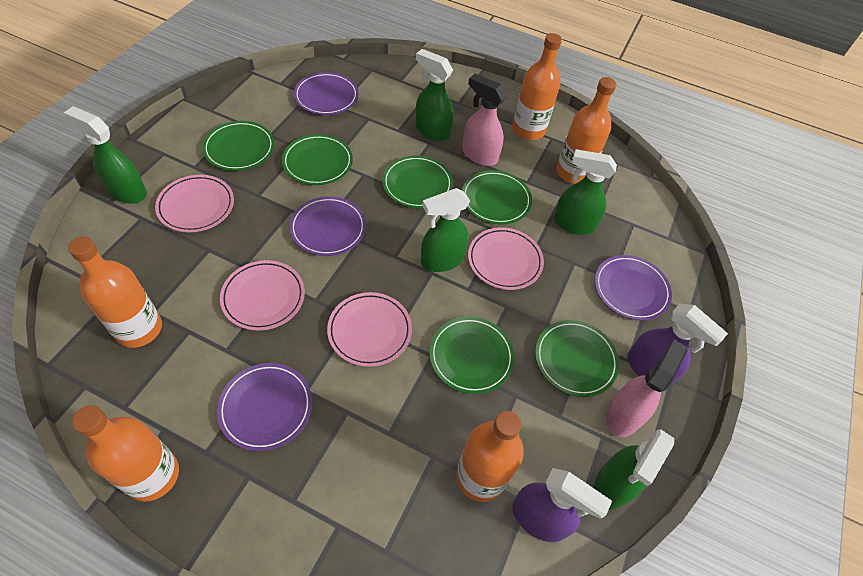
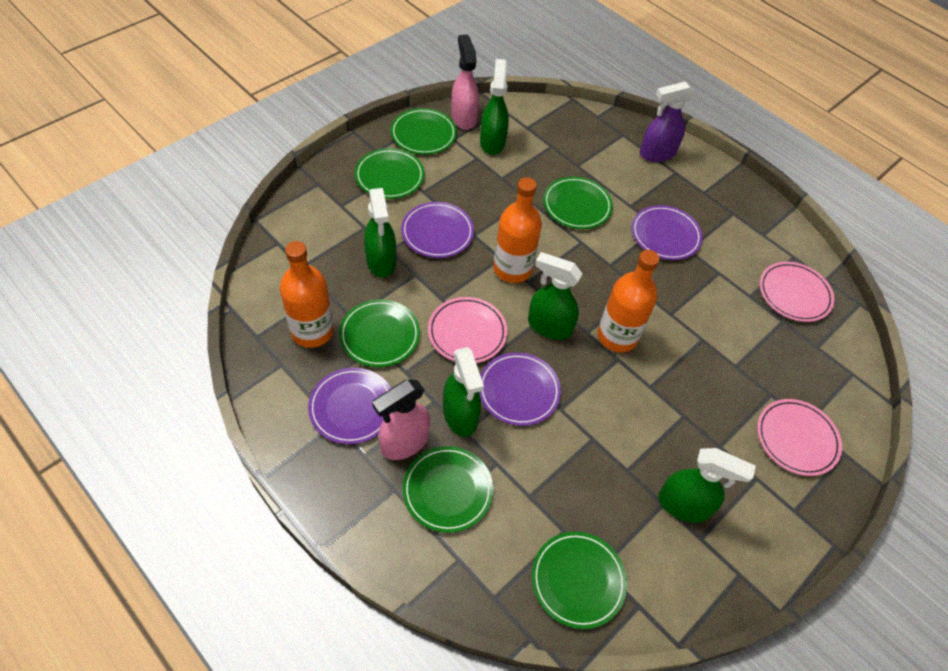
orange bottle: 5 -> 3
pink plate: 4 -> 3
purple spray bottle: 2 -> 1

